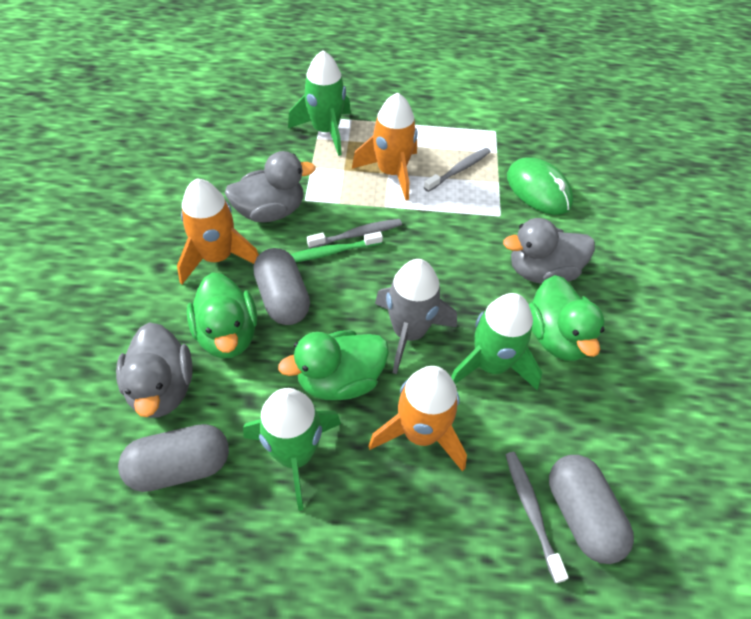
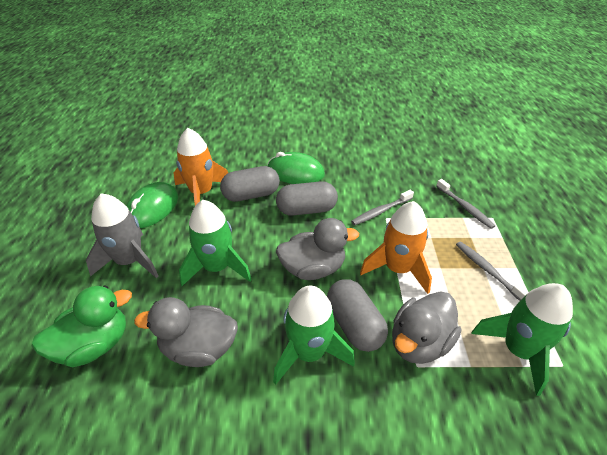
green duck: 3 -> 1
green mouse: 1 -> 2
green toothbrush: 1 -> 0
orange rocket: 3 -> 2

